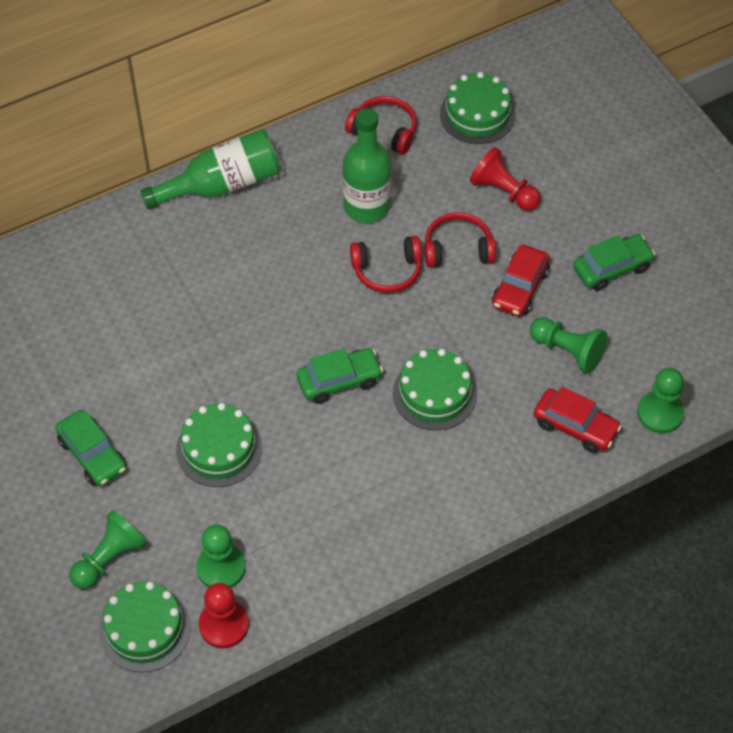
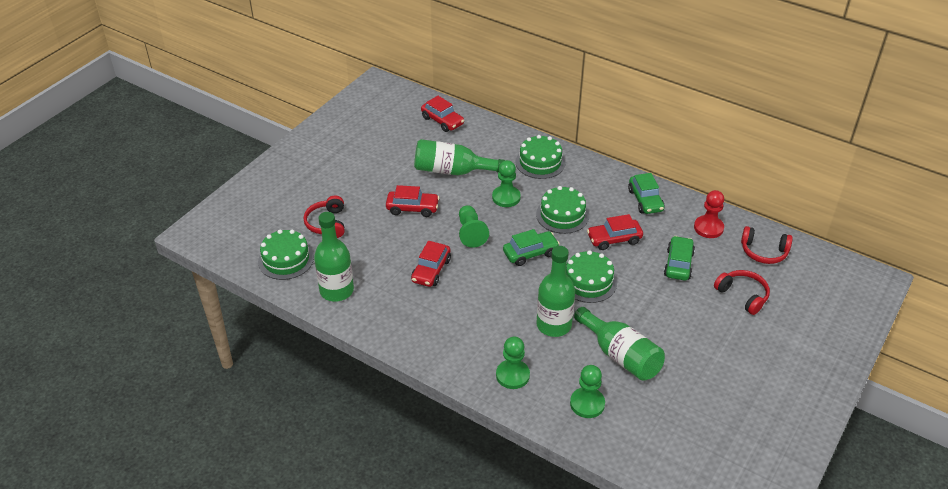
green bottle: 2 -> 4
red car: 2 -> 4
red pawn: 2 -> 1

